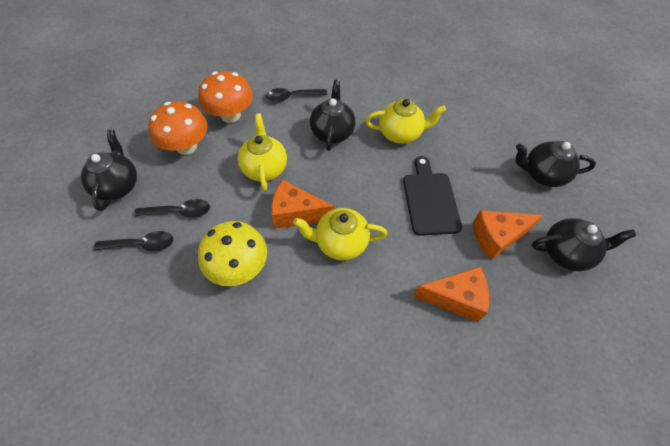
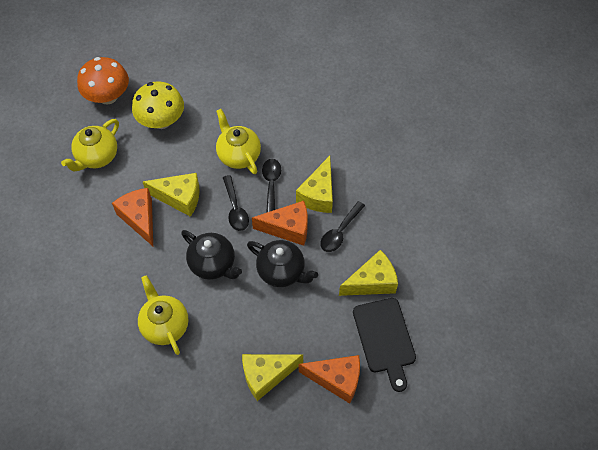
black teapot: 4 -> 2
orange mushroom: 2 -> 1
yellow cheese: 0 -> 4

